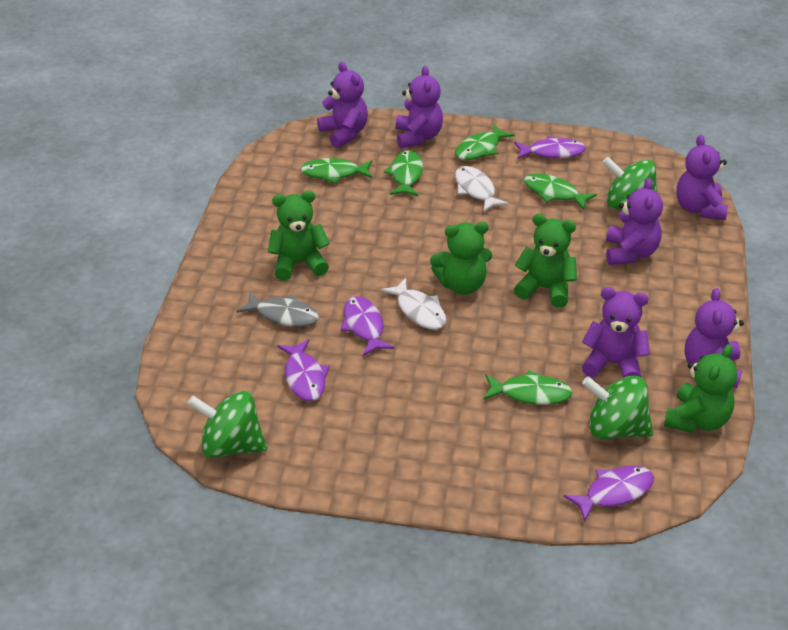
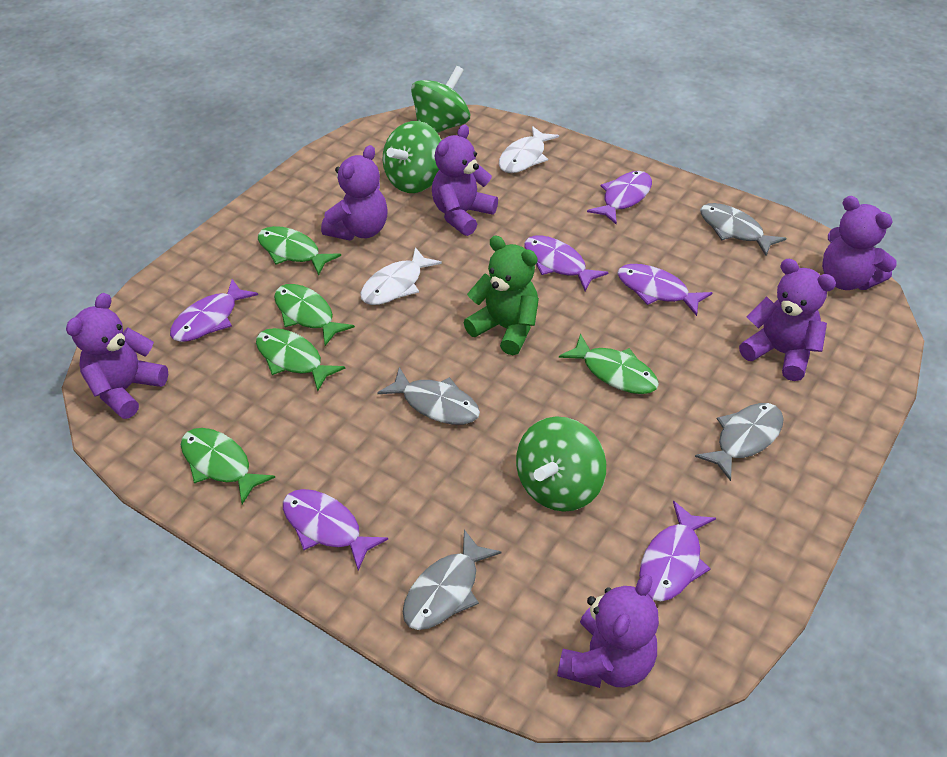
green teddy bear: 4 -> 1
grey fish: 1 -> 4
purple fish: 4 -> 6

